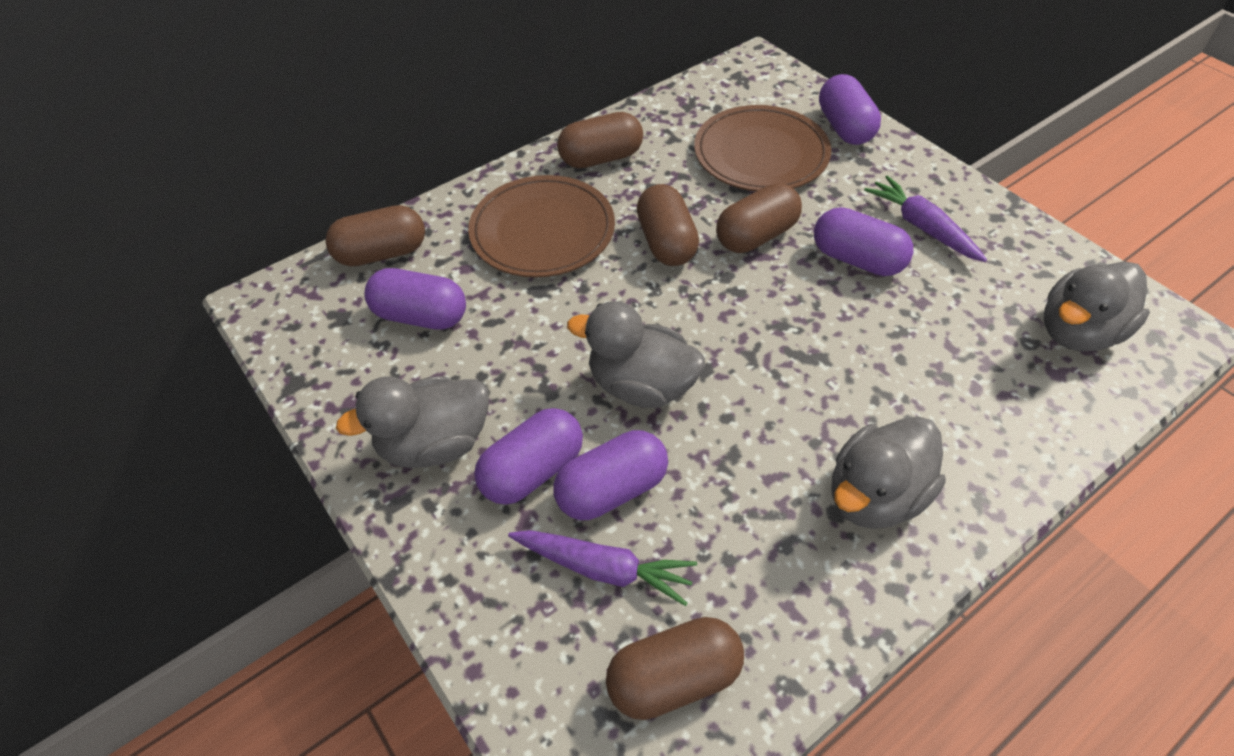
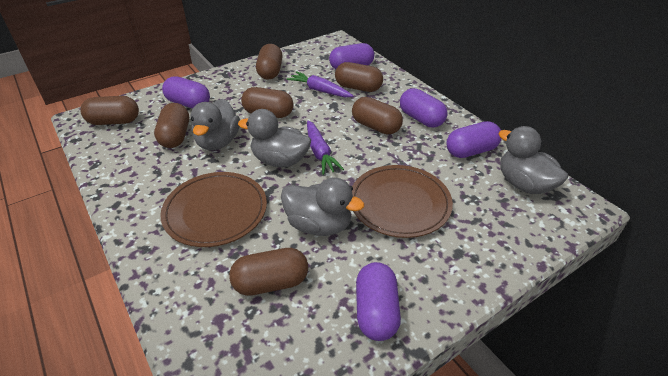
brown capsule: 5 -> 7

